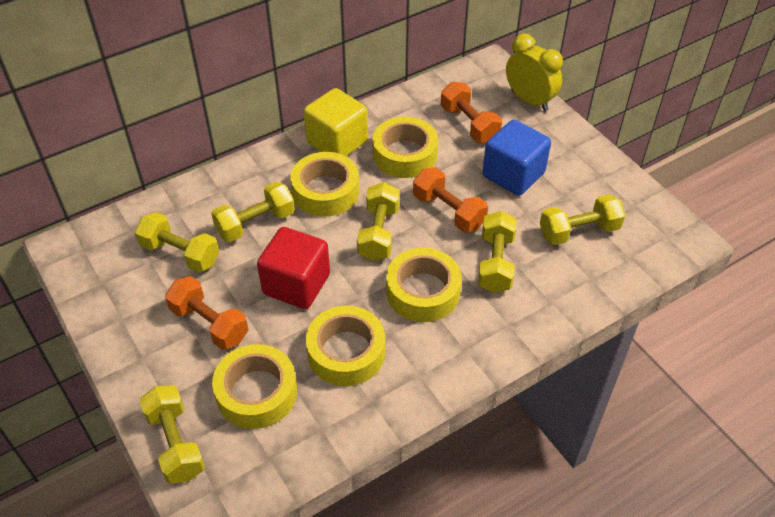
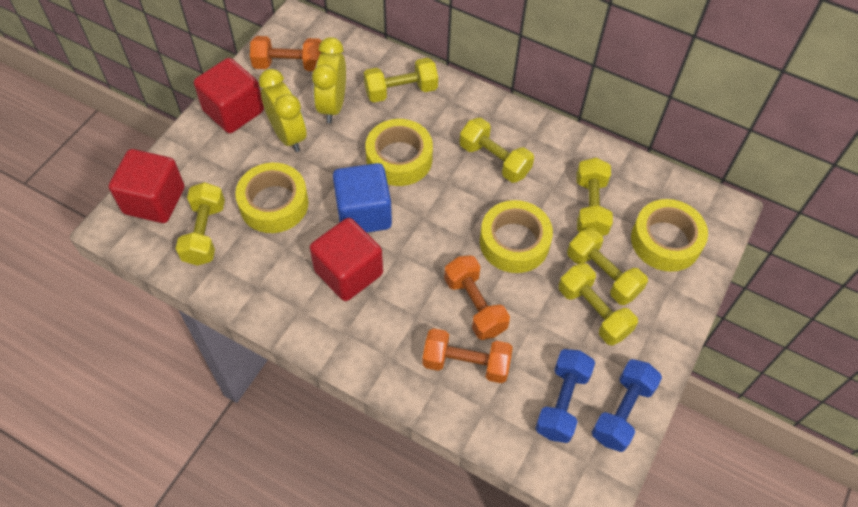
blue dumbbell: 0 -> 2
red cube: 1 -> 3
yellow clock: 1 -> 2
yellow cube: 1 -> 0
yellow tape: 5 -> 4

